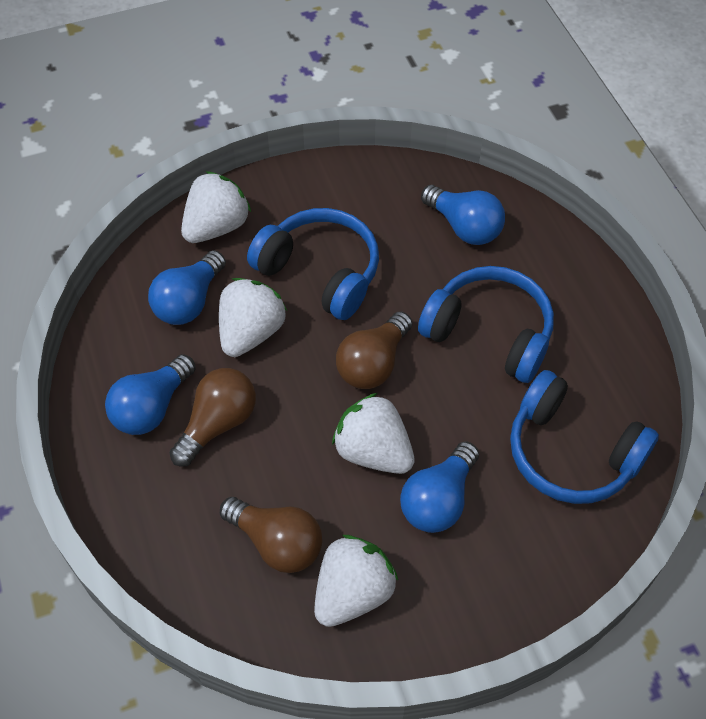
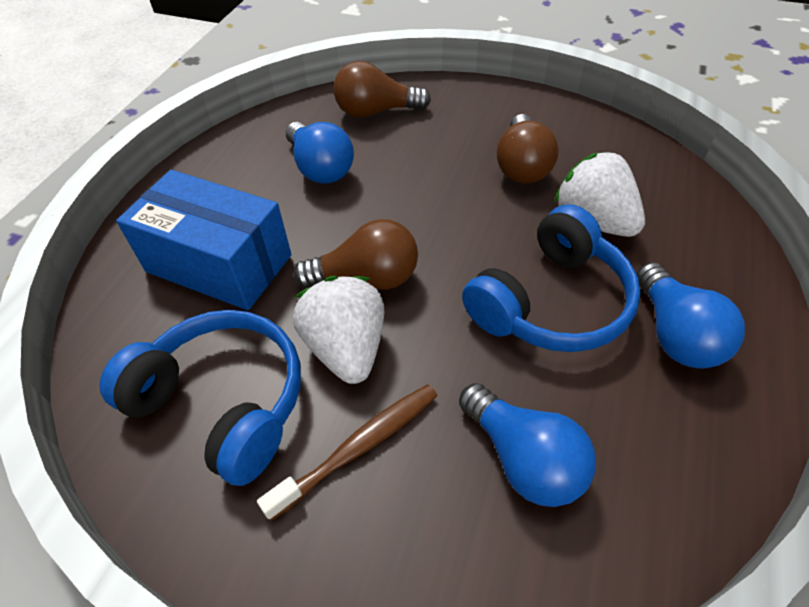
blue box: 0 -> 1
blue headphones: 3 -> 2
blue light bulb: 4 -> 3
brown toothbrush: 0 -> 1
white strawberry: 4 -> 2

